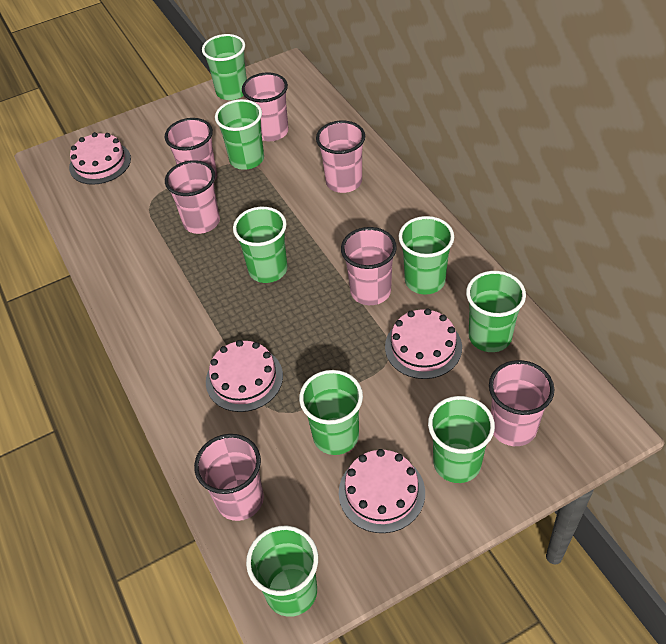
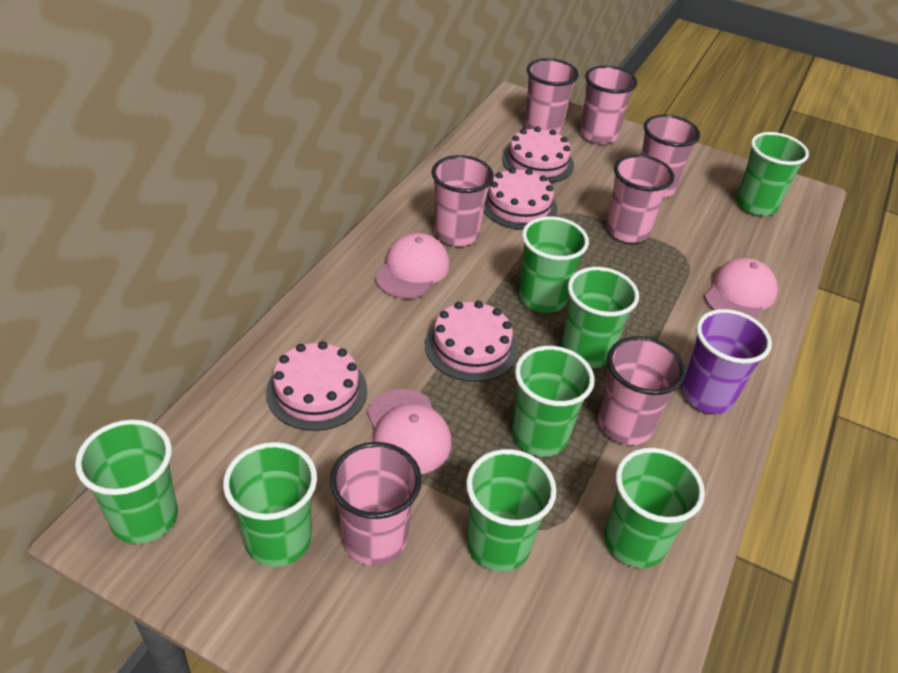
pink cap: 0 -> 3
purple cup: 0 -> 1

